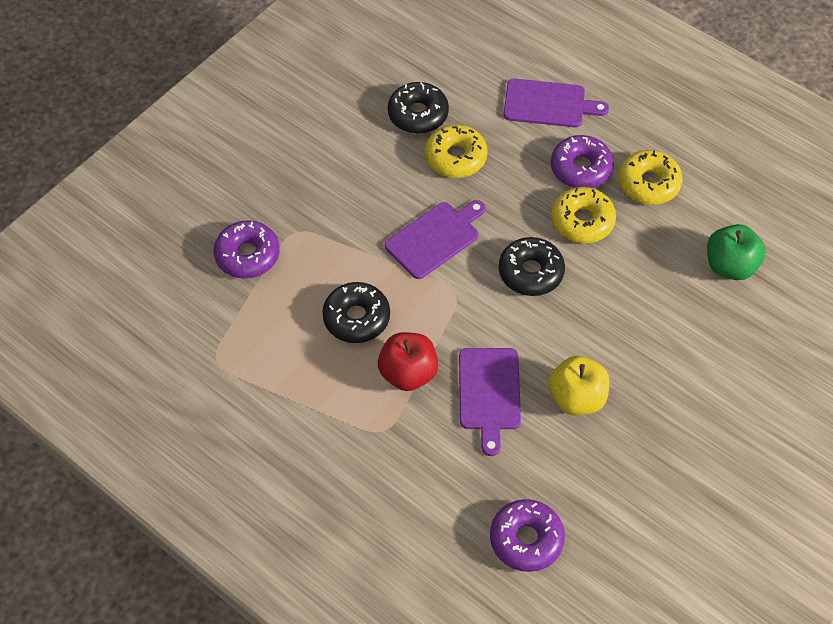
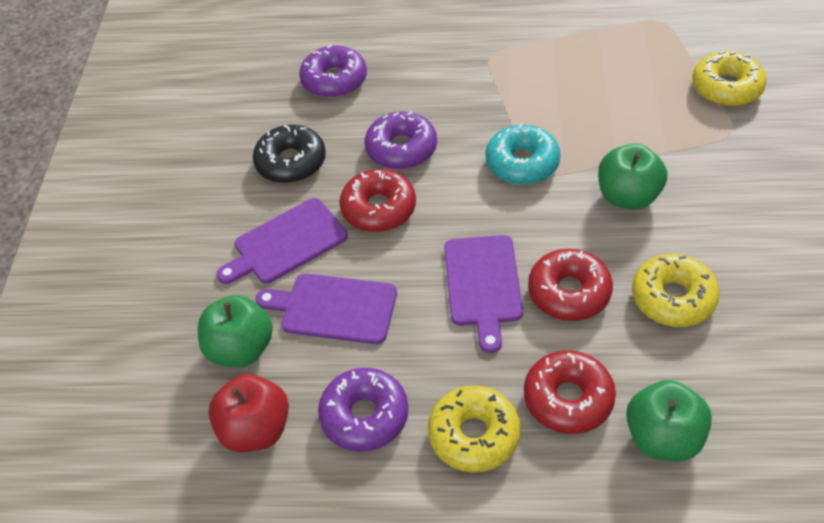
black donut: 3 -> 1
green apple: 1 -> 3
red donut: 0 -> 3
turquoise donut: 0 -> 1
yellow apple: 1 -> 0

